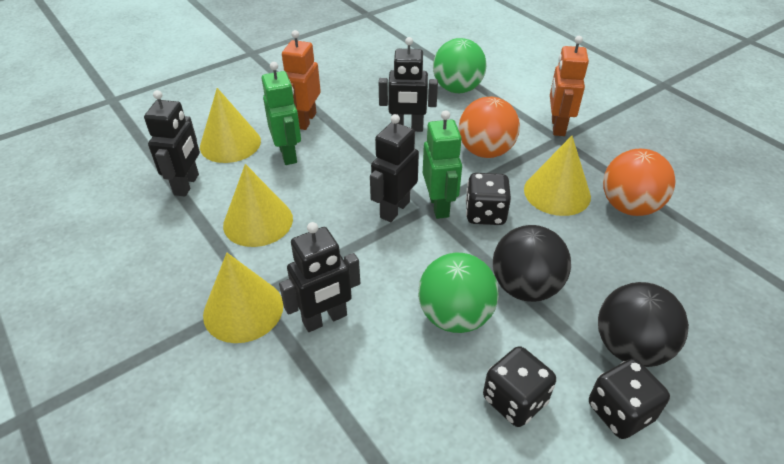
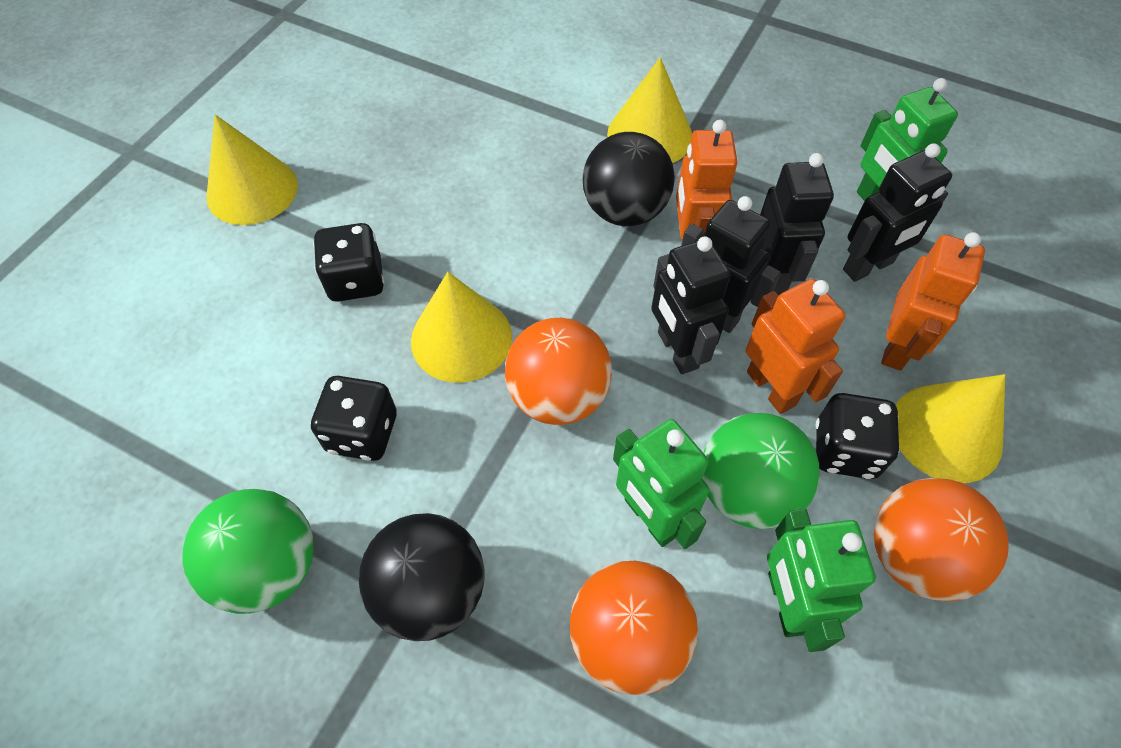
green robot: 2 -> 3
orange ball: 2 -> 3
orange robot: 2 -> 3

